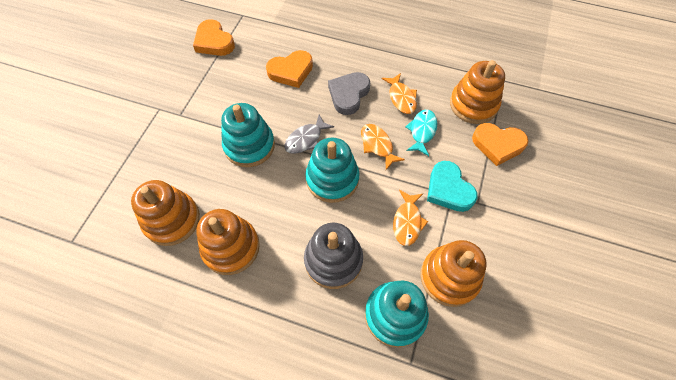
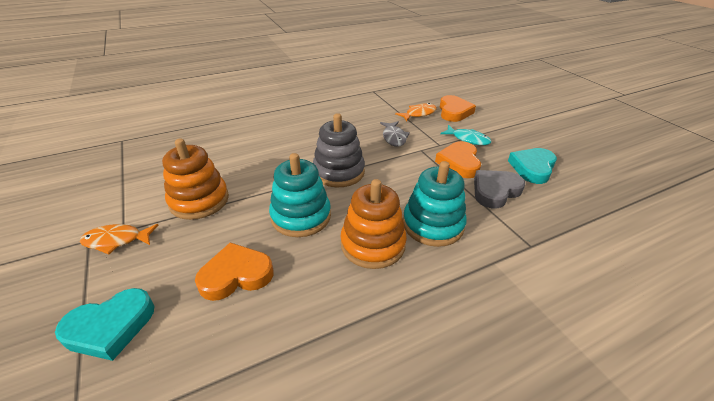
orange fish: 3 -> 2
orange stacking toy: 4 -> 2
turquoise heart: 1 -> 2
turquoise stacking toy: 3 -> 2

